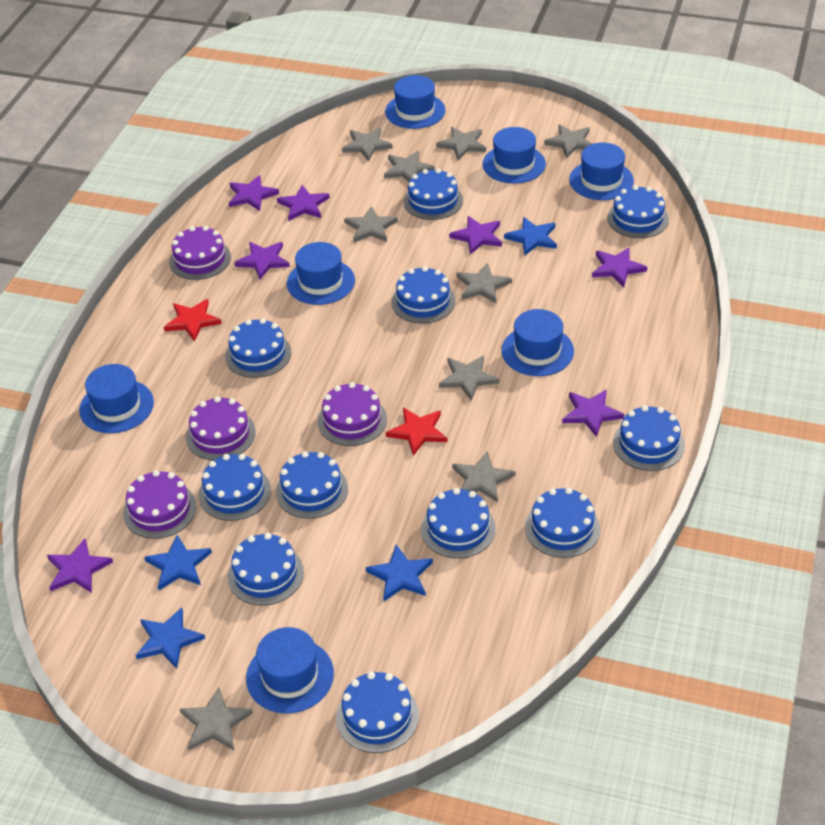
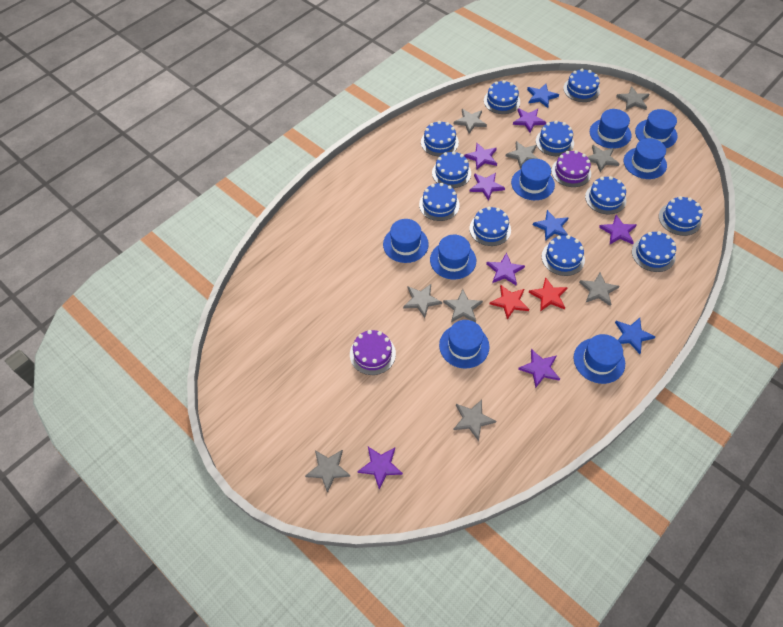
blue hat: 7 -> 8
blue star: 4 -> 3
purple cake: 4 -> 2

